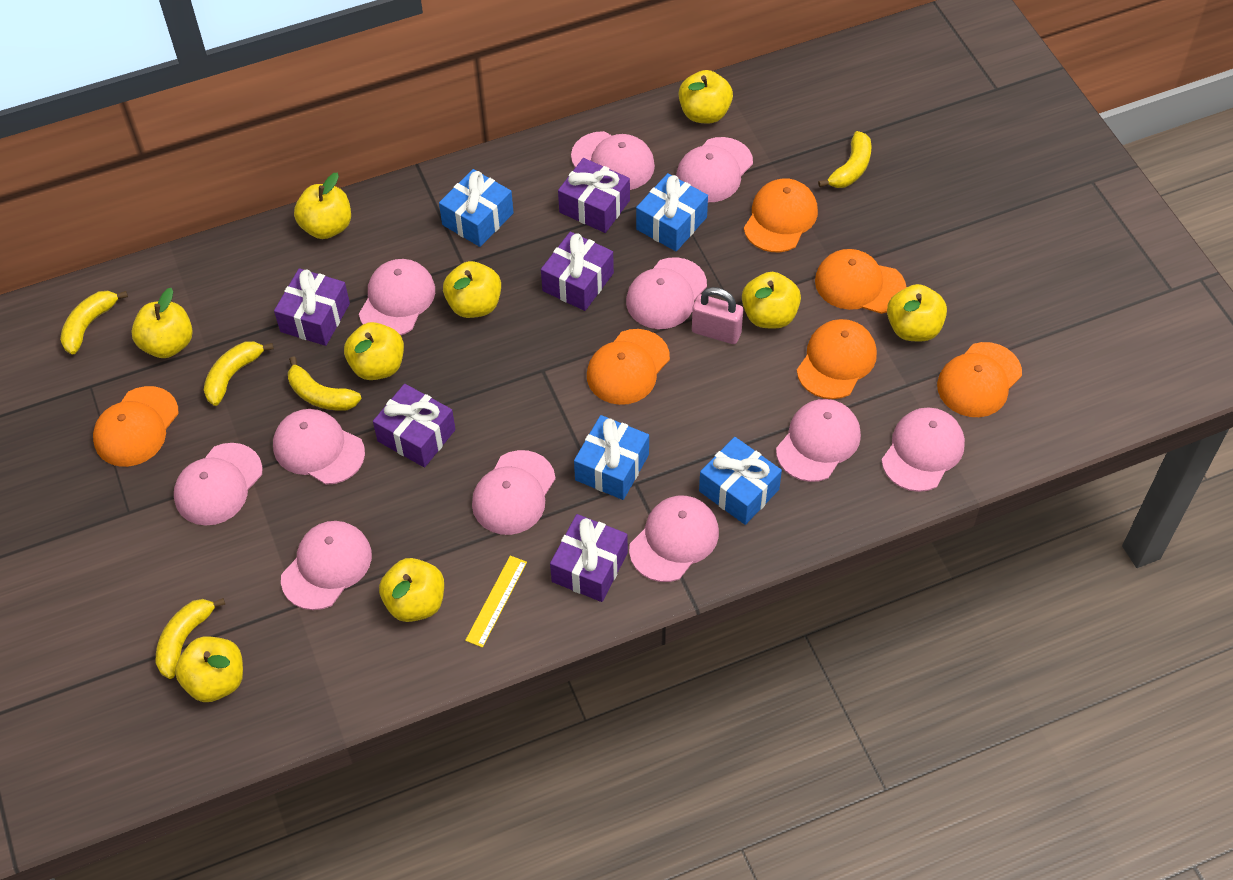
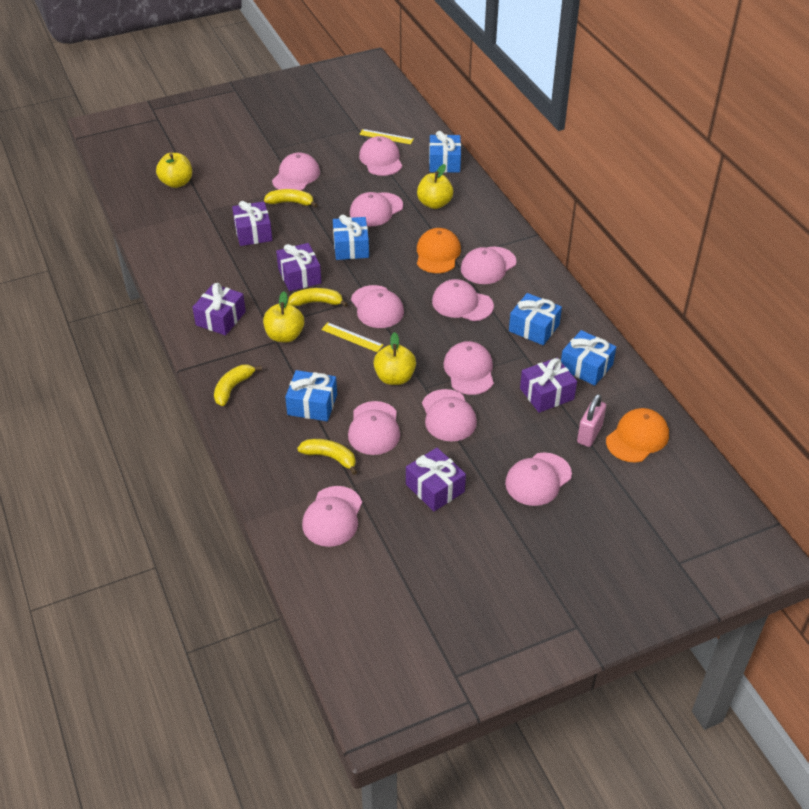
blue gift: 4 -> 5
orange cap: 6 -> 2
yellow apple: 9 -> 4
yellow banana: 5 -> 4
yellow ruler: 1 -> 2

